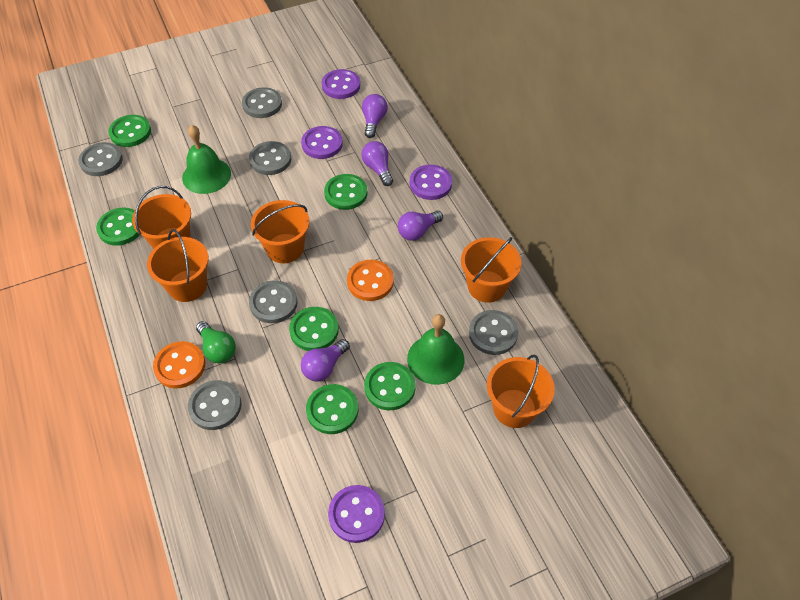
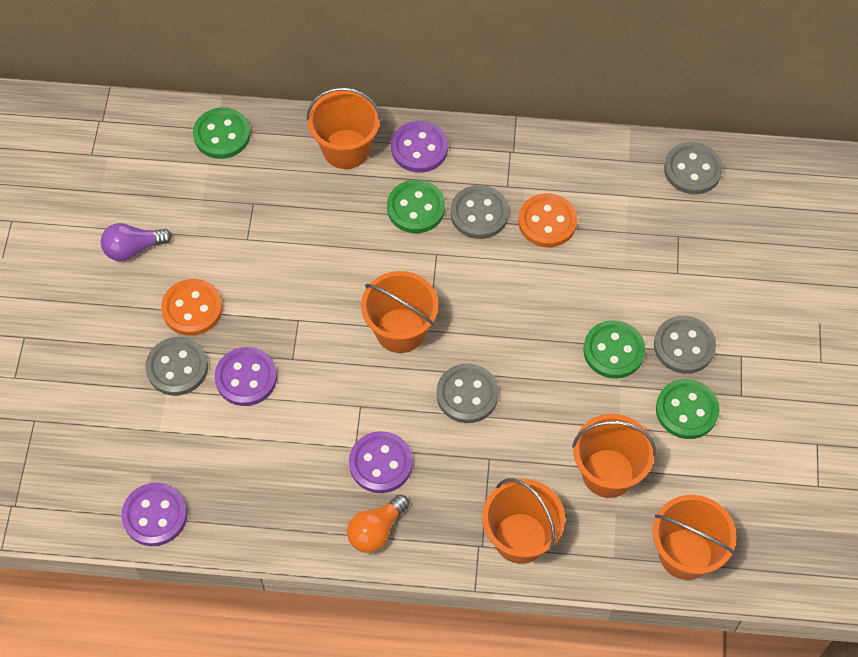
green bell: 2 -> 0
green button: 6 -> 4
green light bulb: 1 -> 0
grey button: 6 -> 5
orange light bulb: 0 -> 1
purple light bulb: 4 -> 1

